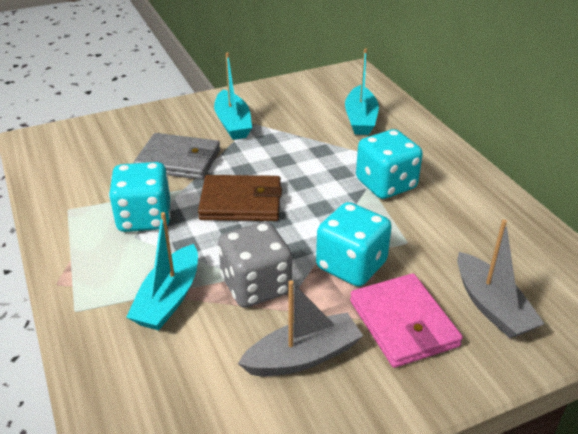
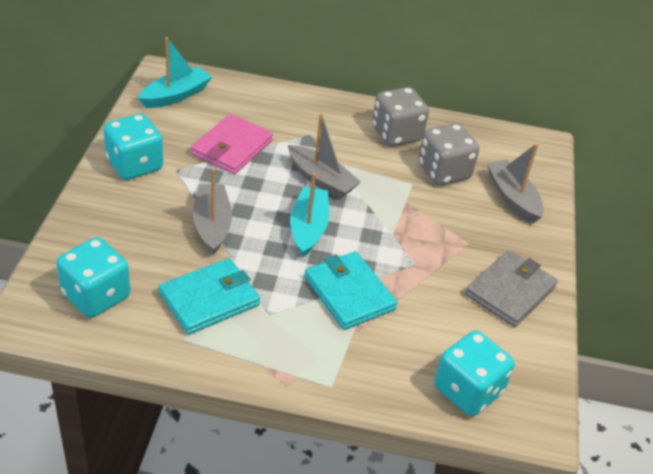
brown wallet: 1 -> 0
grey boat: 2 -> 3
grey dice: 1 -> 2
turquoise boat: 3 -> 2
turquoise wallet: 0 -> 2

